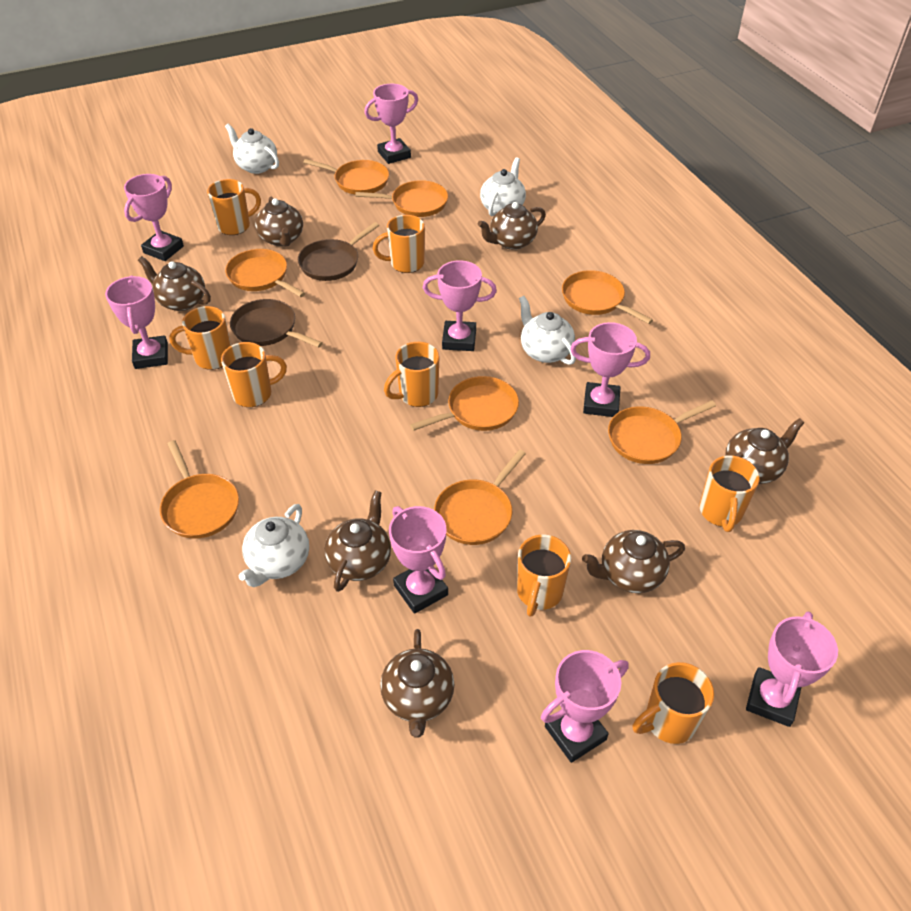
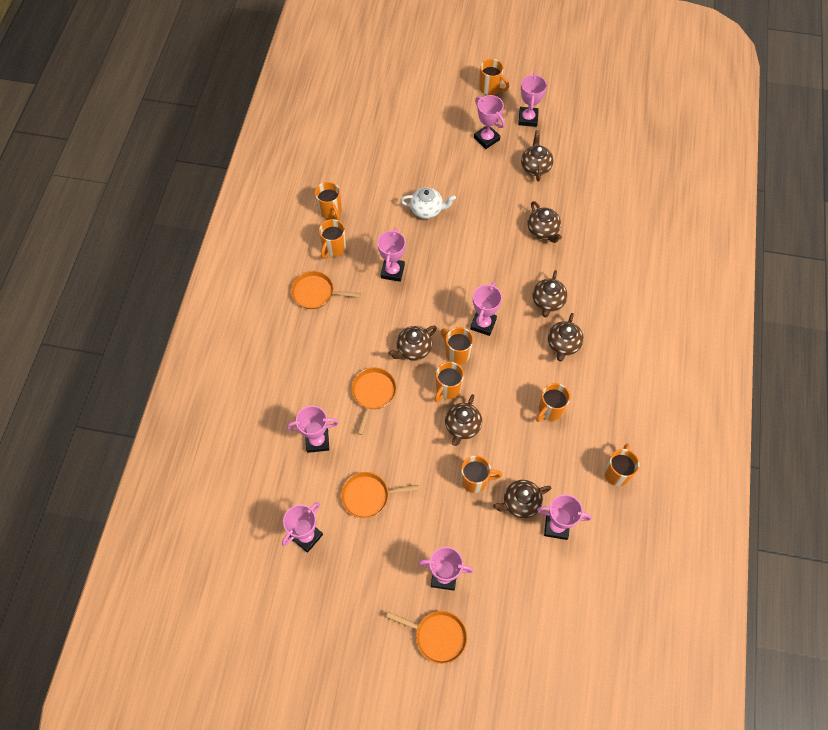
brown pan: 2 -> 0
orange pan: 8 -> 4
white teapot: 4 -> 1

